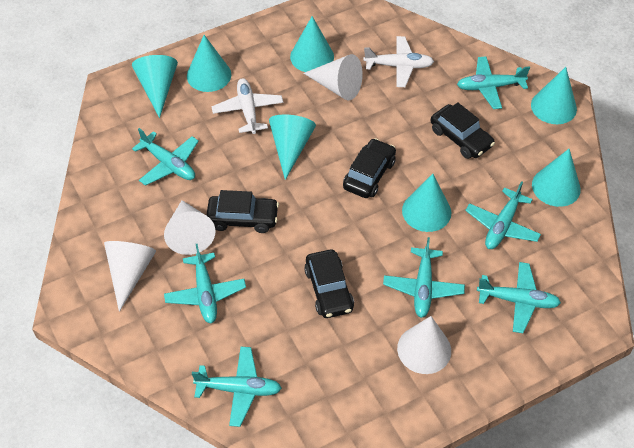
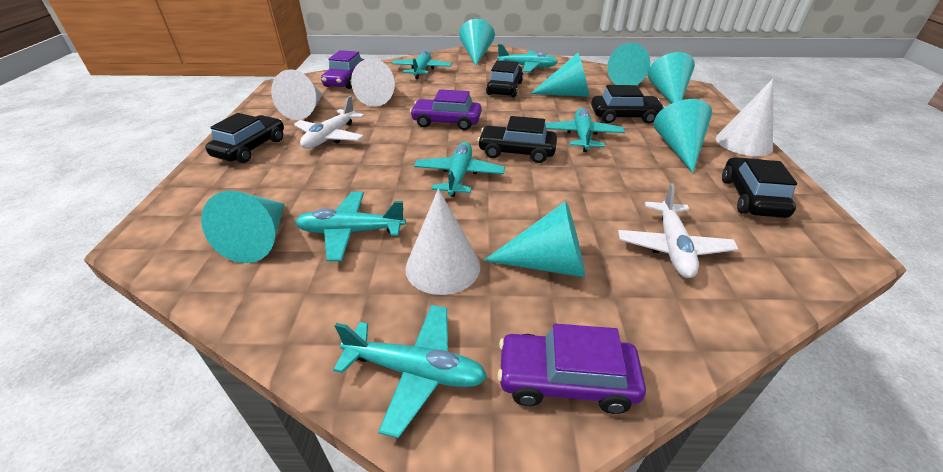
black car: 4 -> 5
purple car: 0 -> 3
turquoise plane: 7 -> 6

